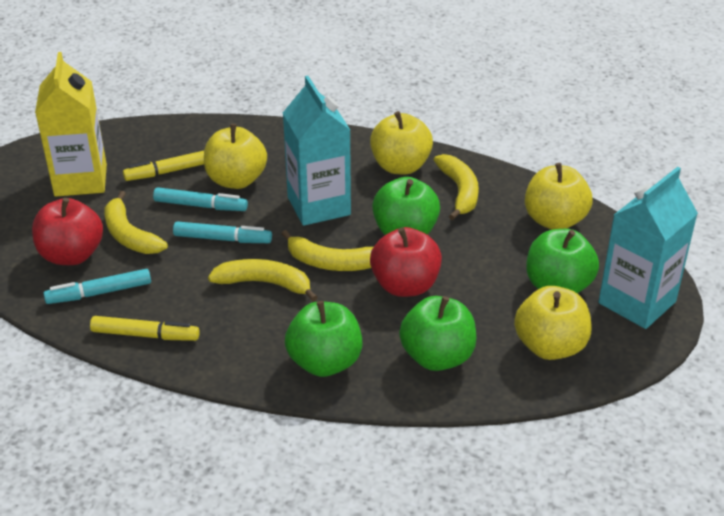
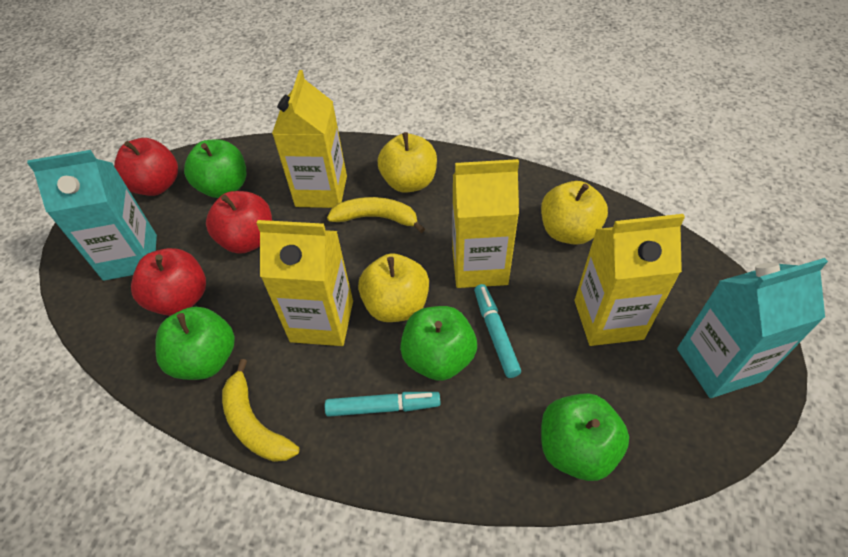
red apple: 2 -> 3
turquoise marker: 3 -> 2
yellow apple: 4 -> 3
yellow banana: 4 -> 2
yellow carton: 1 -> 4
yellow marker: 2 -> 0

